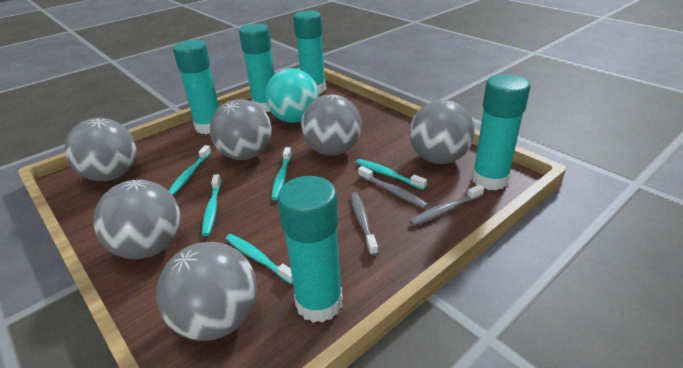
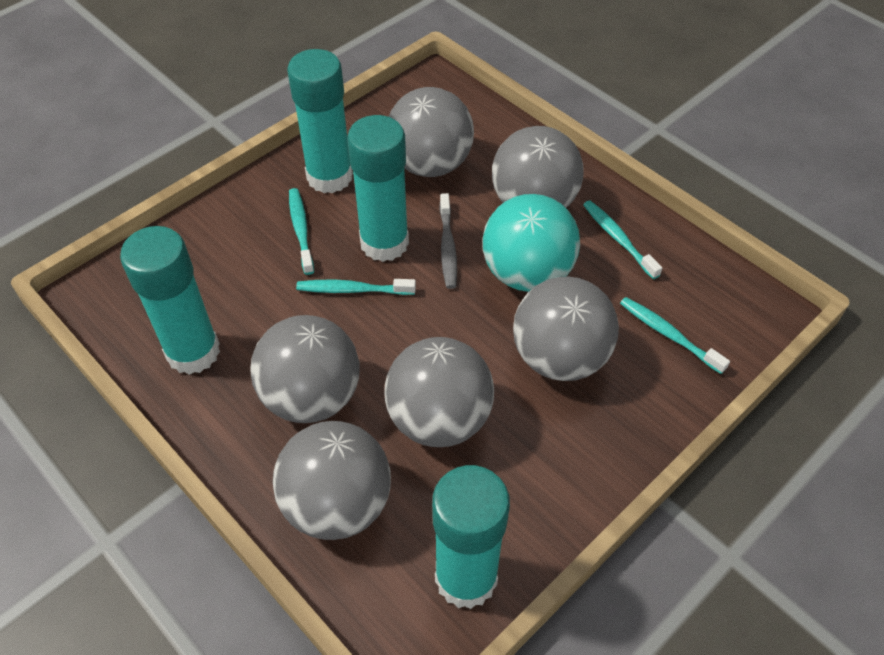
grey toothbrush: 3 -> 1
turquoise glue stick: 5 -> 4
turquoise toothbrush: 5 -> 4

